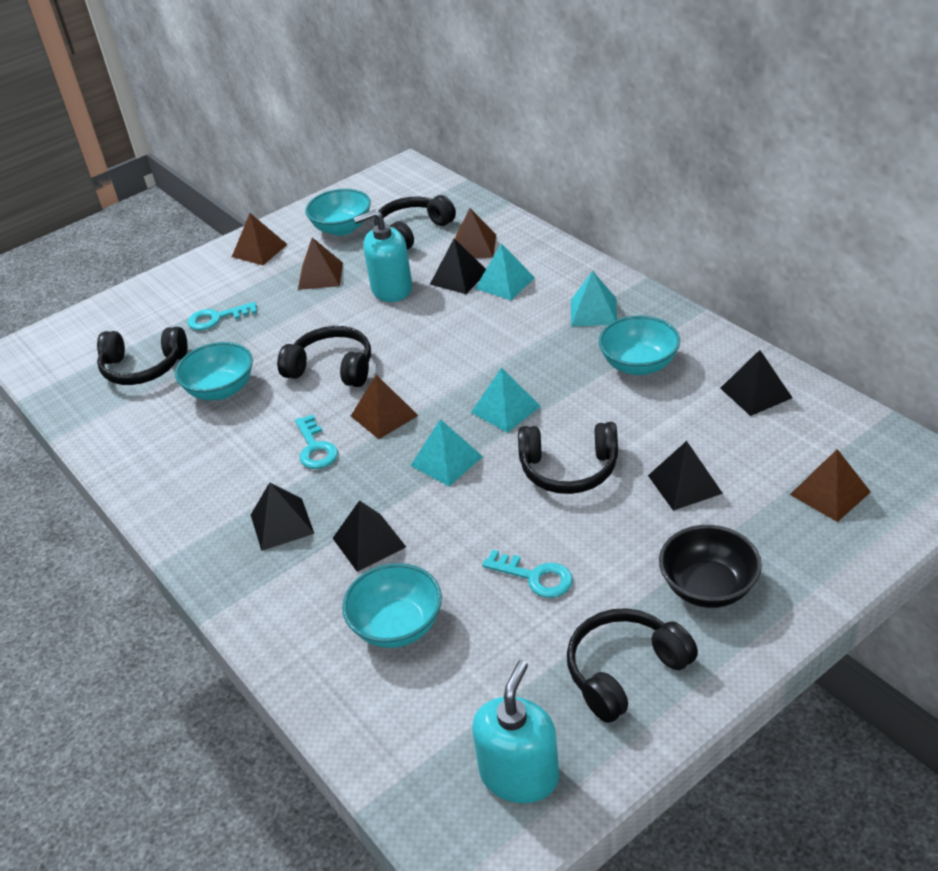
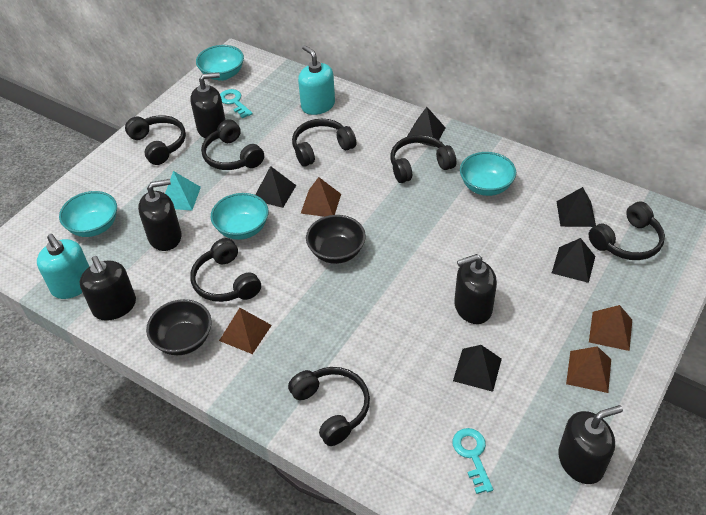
black bowl: 1 -> 2
black headphones: 5 -> 7
black soap dispenser: 0 -> 5
brown pyramid: 5 -> 4
turquoise key: 3 -> 2
turquoise pyramid: 4 -> 1

